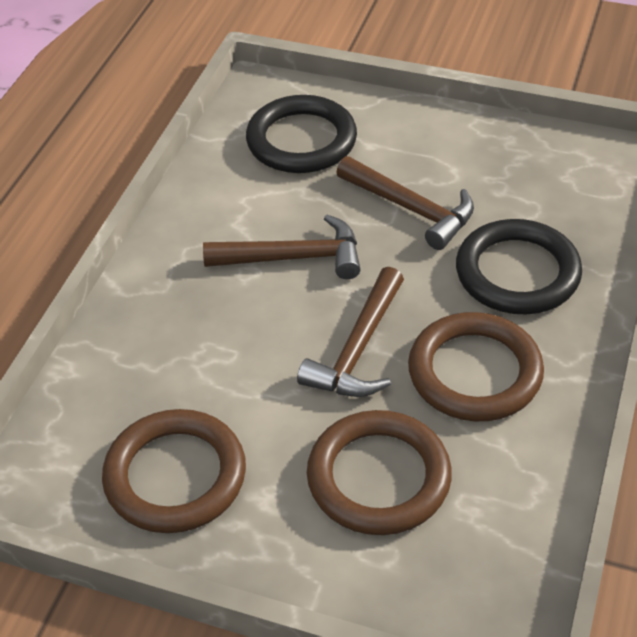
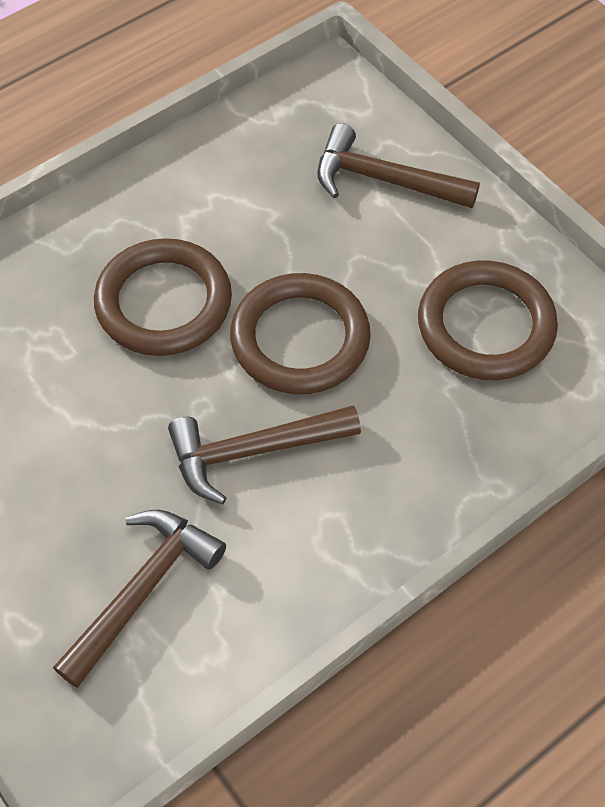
black ring: 2 -> 0

